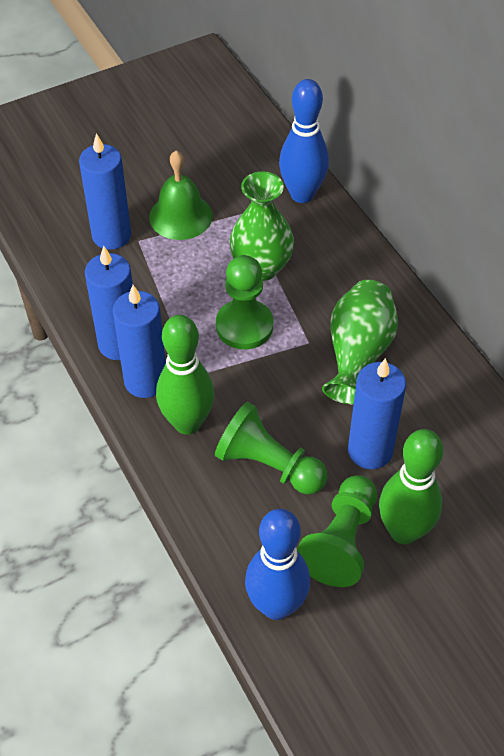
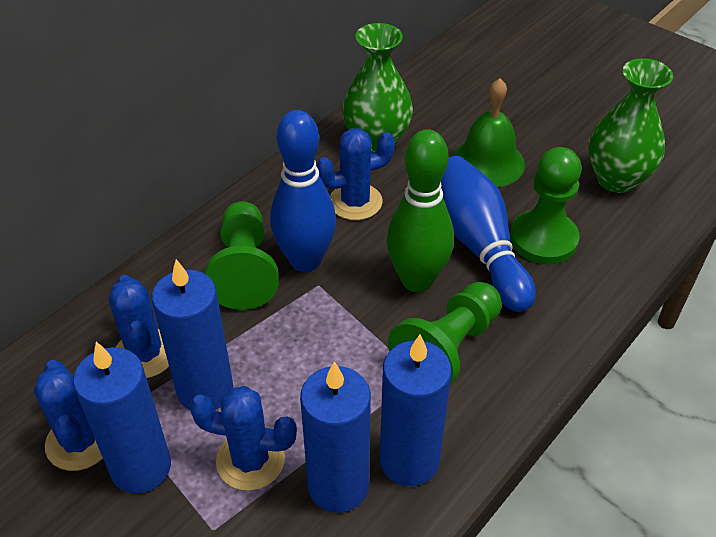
blue cactus: 0 -> 4
green bowling pin: 2 -> 1

